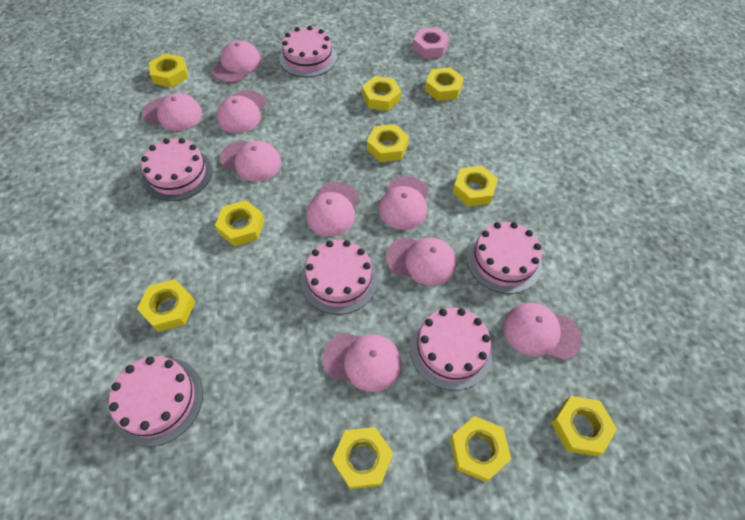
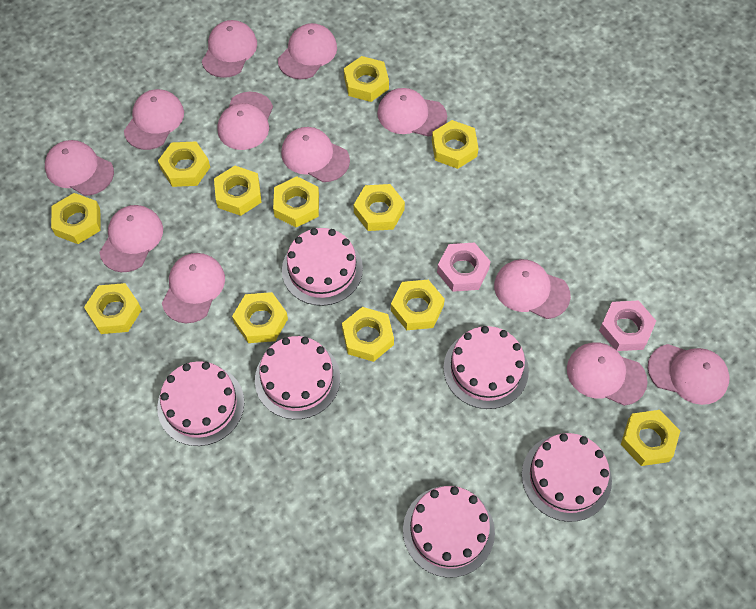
pink cap: 9 -> 12
pink nut: 1 -> 2
yellow nut: 10 -> 12

